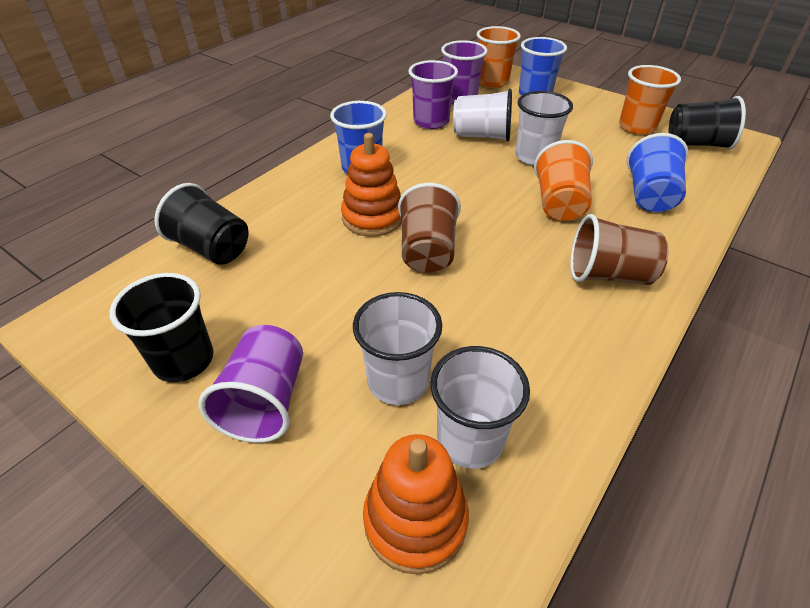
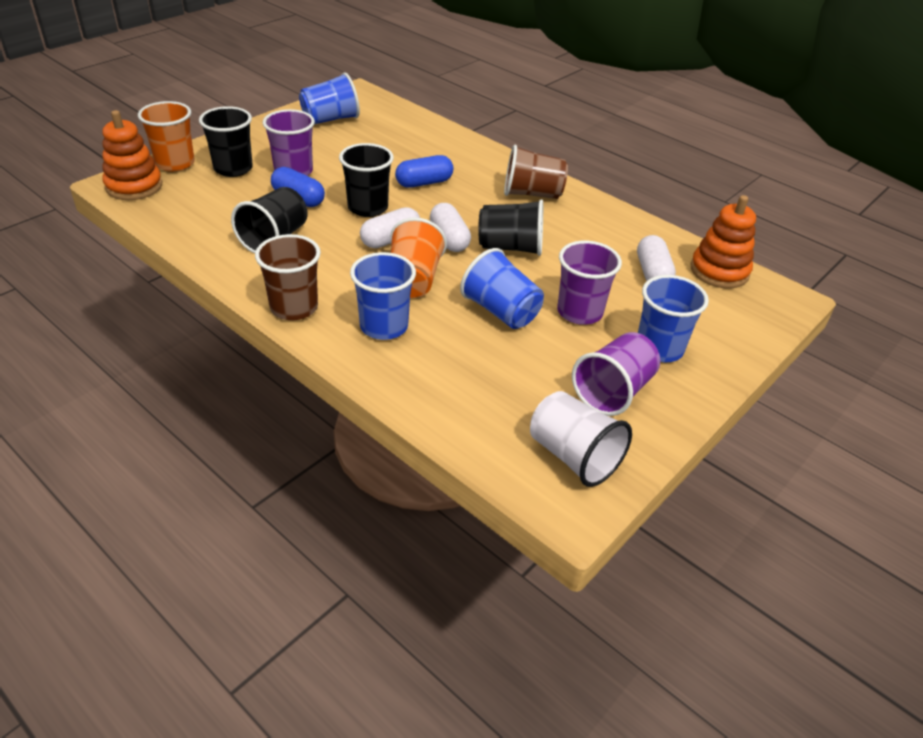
black cup: 3 -> 4
blue capsule: 0 -> 2
blue cup: 3 -> 4
orange cup: 3 -> 2
white capsule: 0 -> 3
white cup: 4 -> 1

